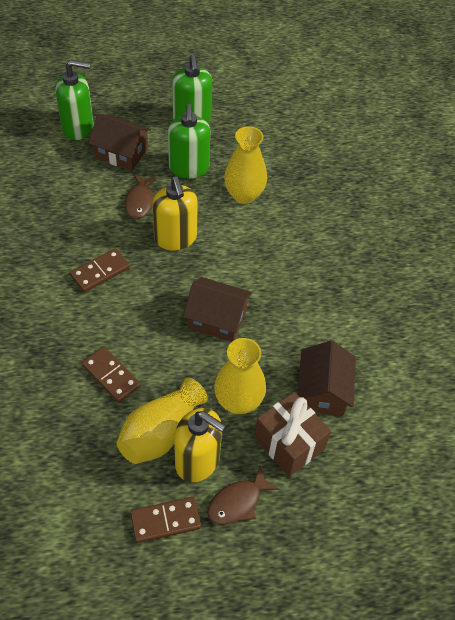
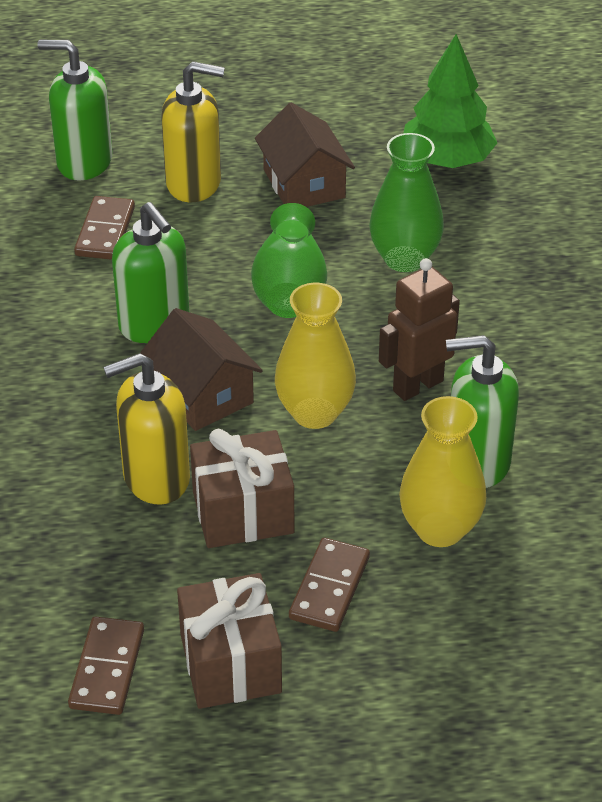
brown fish: 2 -> 0
brown gift: 1 -> 2
brown house: 3 -> 2
brown robot: 0 -> 1
green tree: 0 -> 1
green vase: 0 -> 2
yellow vase: 3 -> 2

